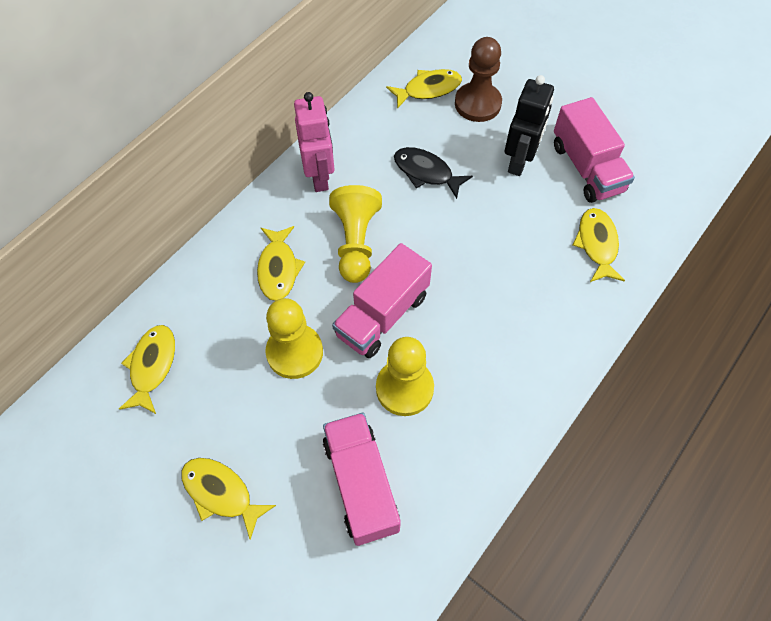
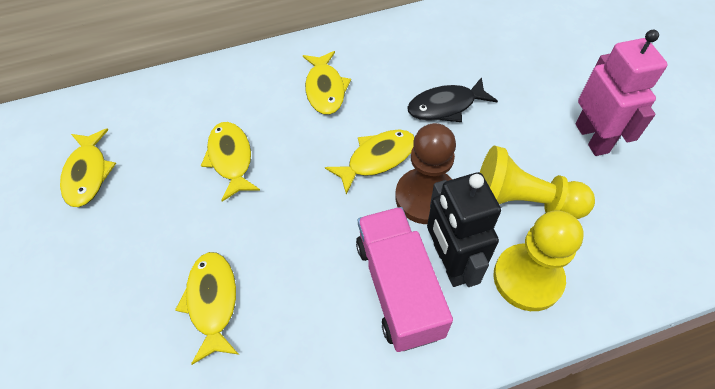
pink truck: 3 -> 1
yellow pawn: 3 -> 2

